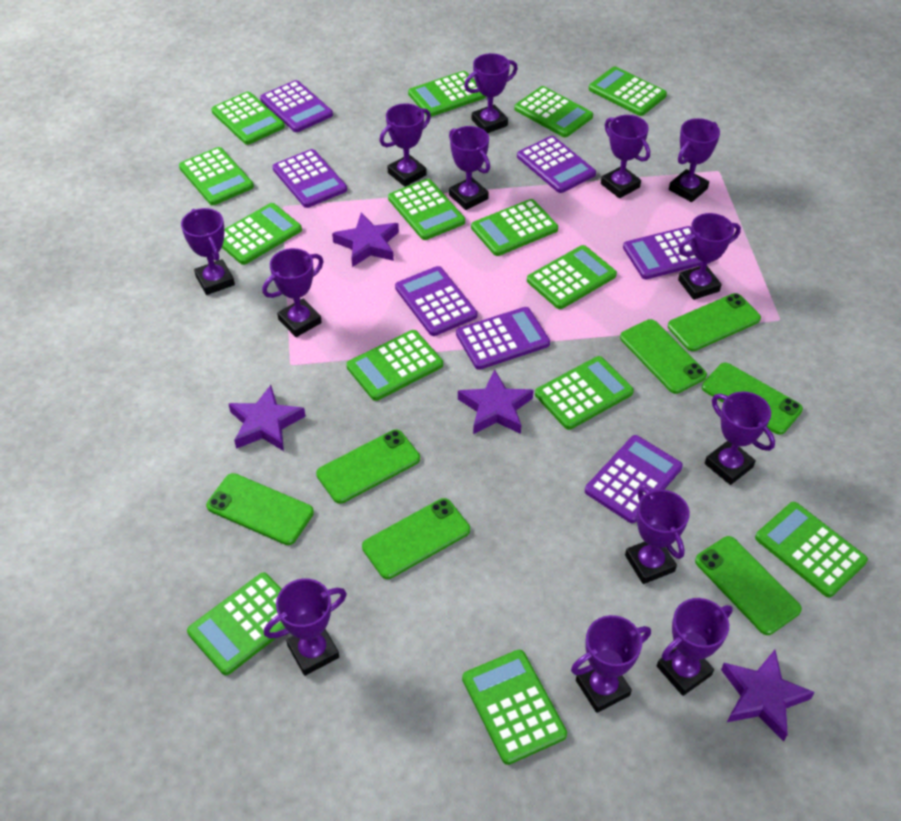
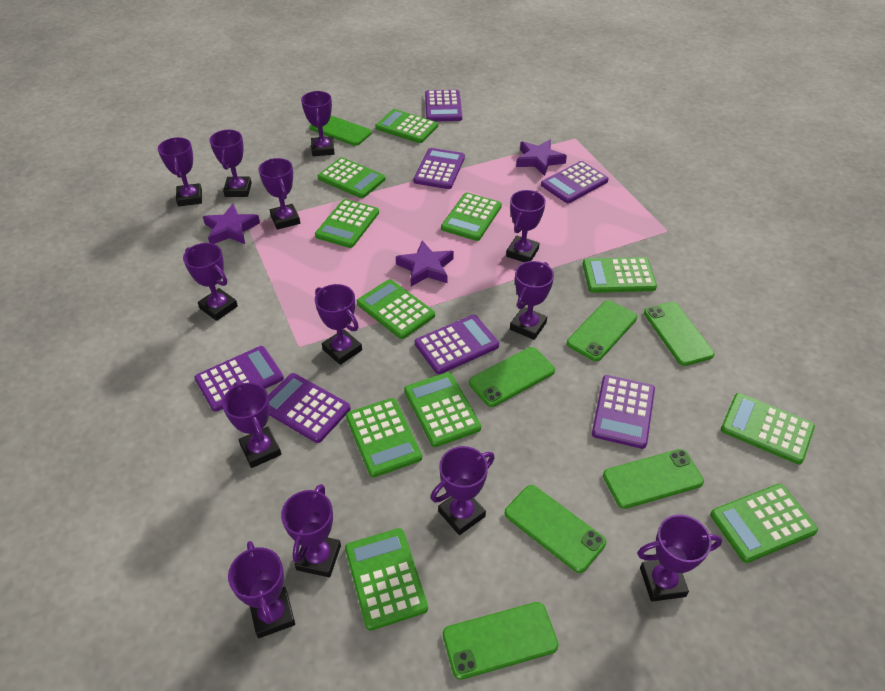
green calculator: 14 -> 11
purple star: 4 -> 3

